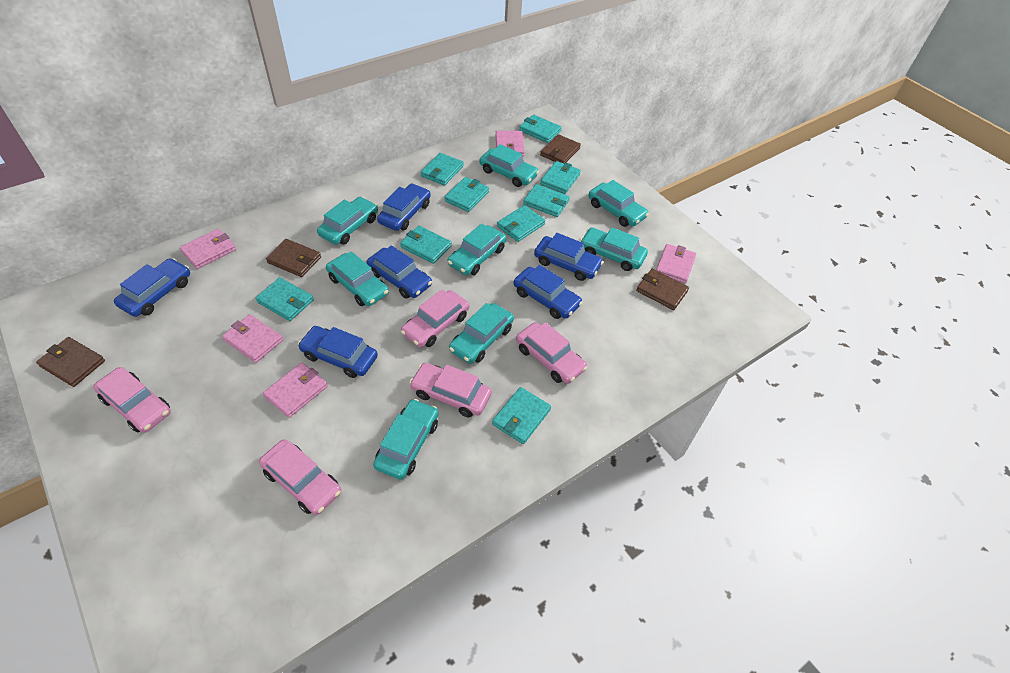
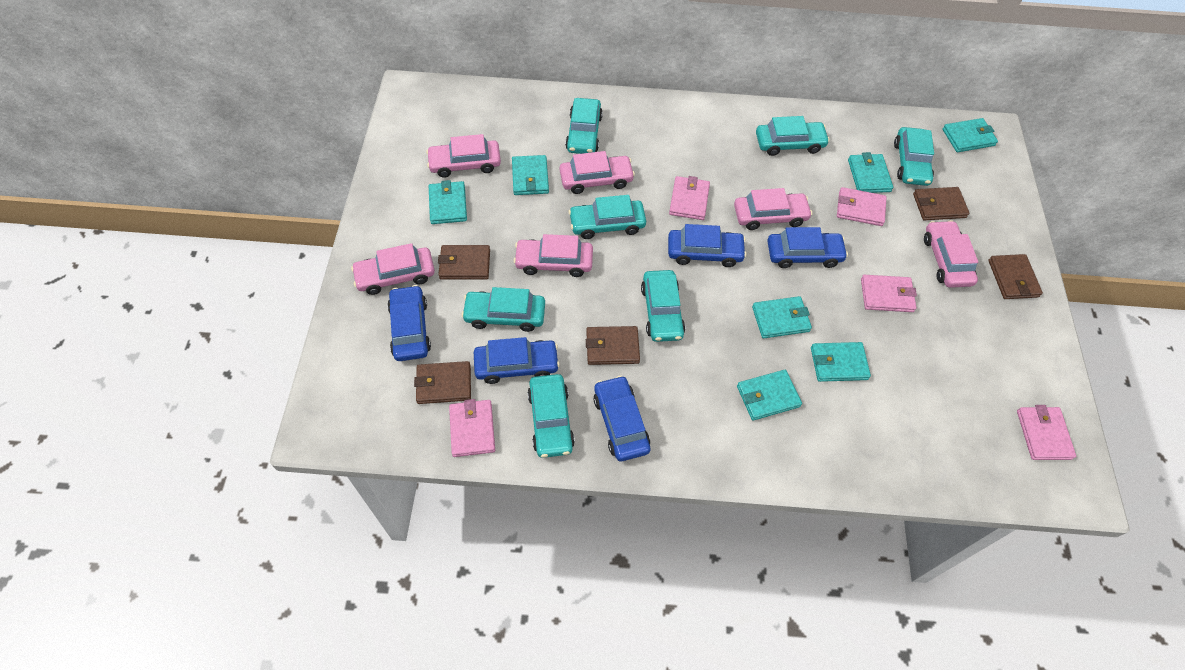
blue car: 6 -> 5
brown wallet: 4 -> 5
pink car: 5 -> 6
turquoise car: 8 -> 7
turquoise wallet: 9 -> 7

